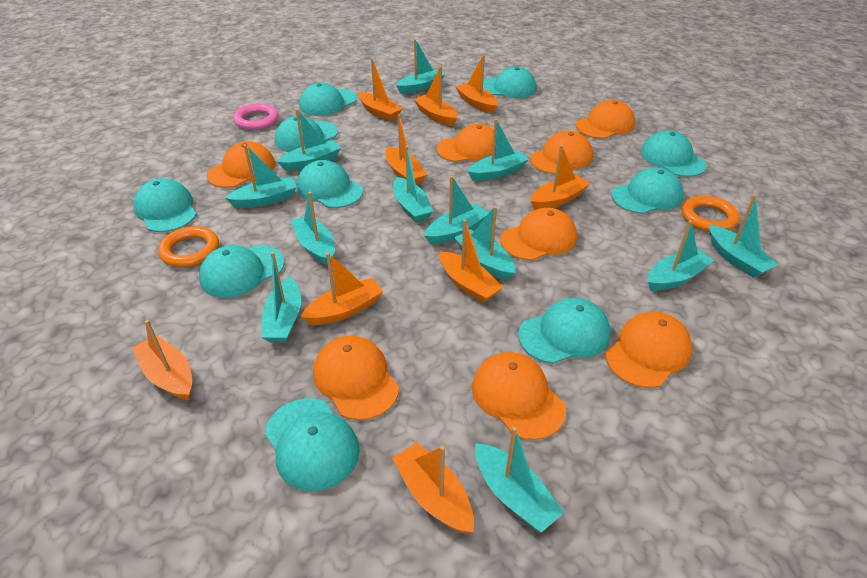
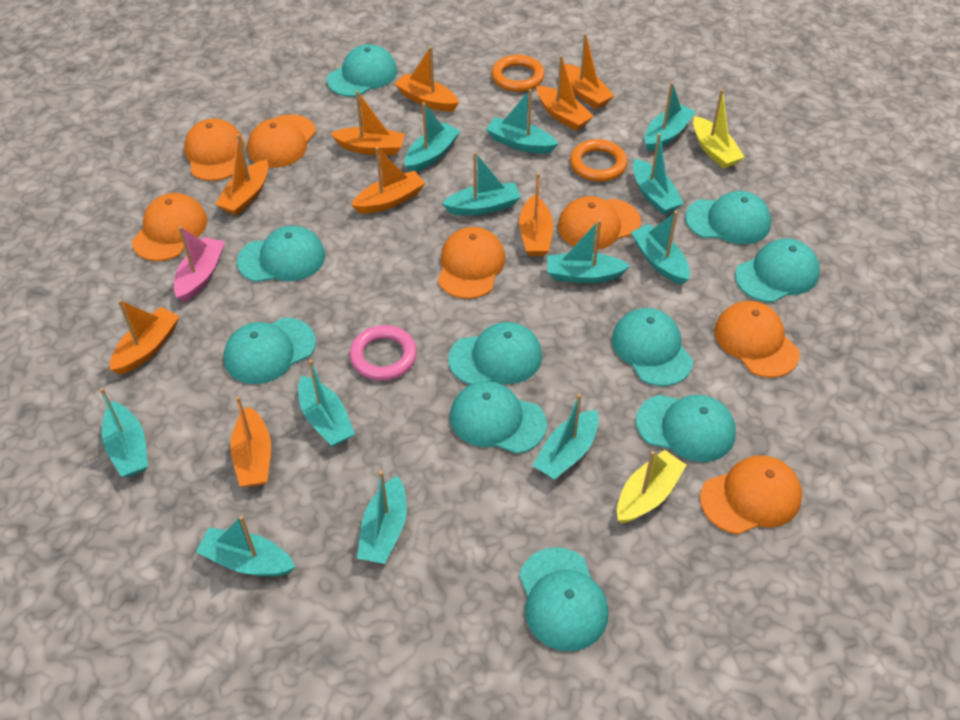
orange cap: 8 -> 7
pink boat: 0 -> 1
yellow boat: 0 -> 2

